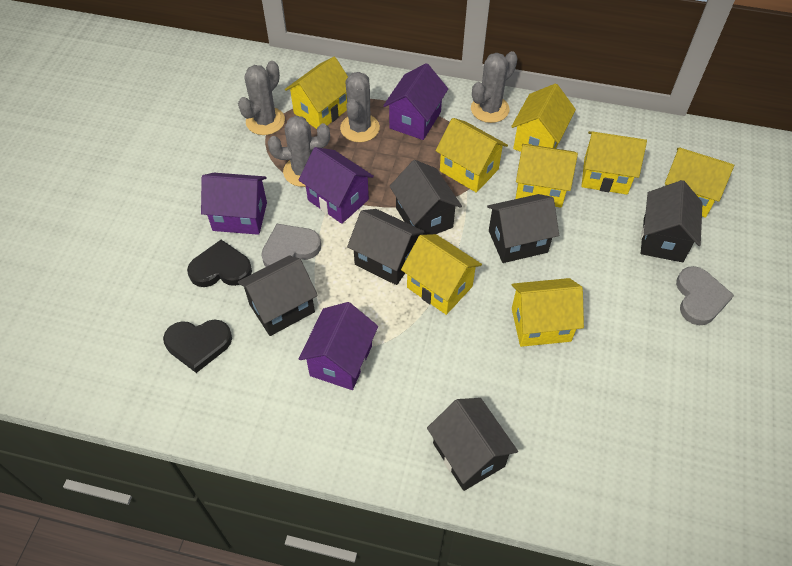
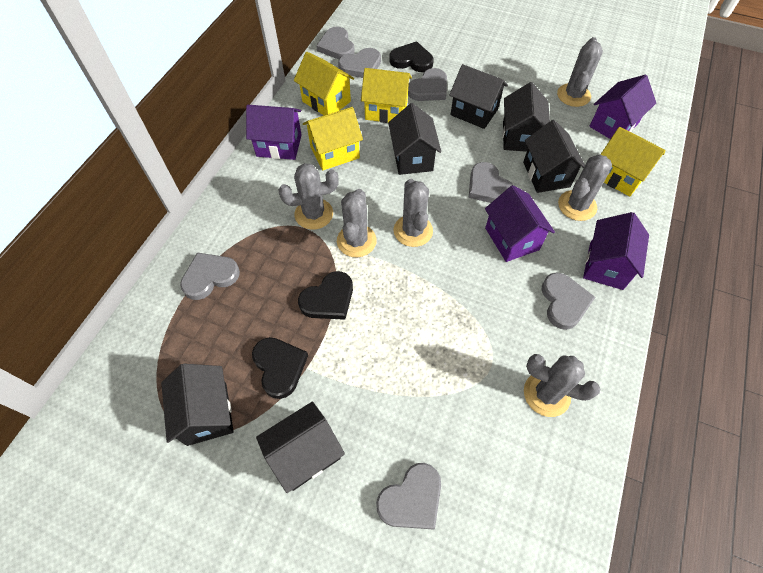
black heart: 2 -> 3
grey cactus: 4 -> 6
grey heart: 2 -> 7
yellow house: 8 -> 4

